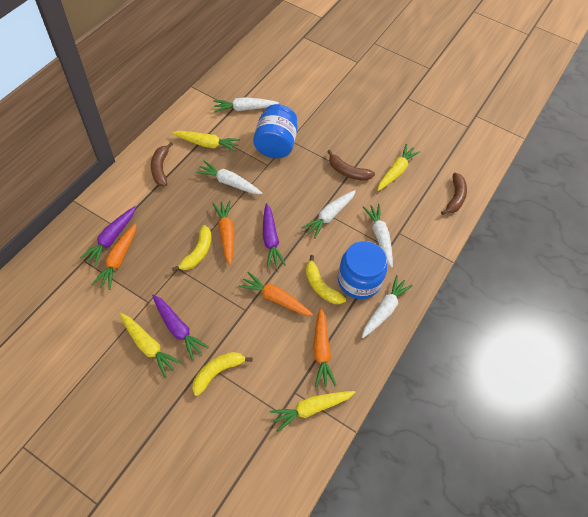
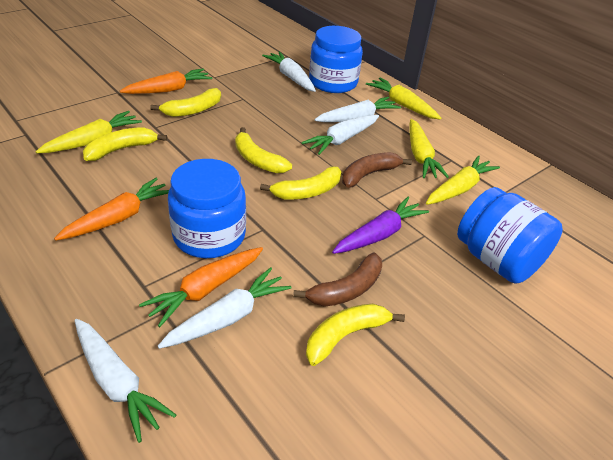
blue jar: 2 -> 3
brown banana: 3 -> 2
orange carrot: 4 -> 3
purple carrot: 3 -> 1
yellow banana: 3 -> 5

